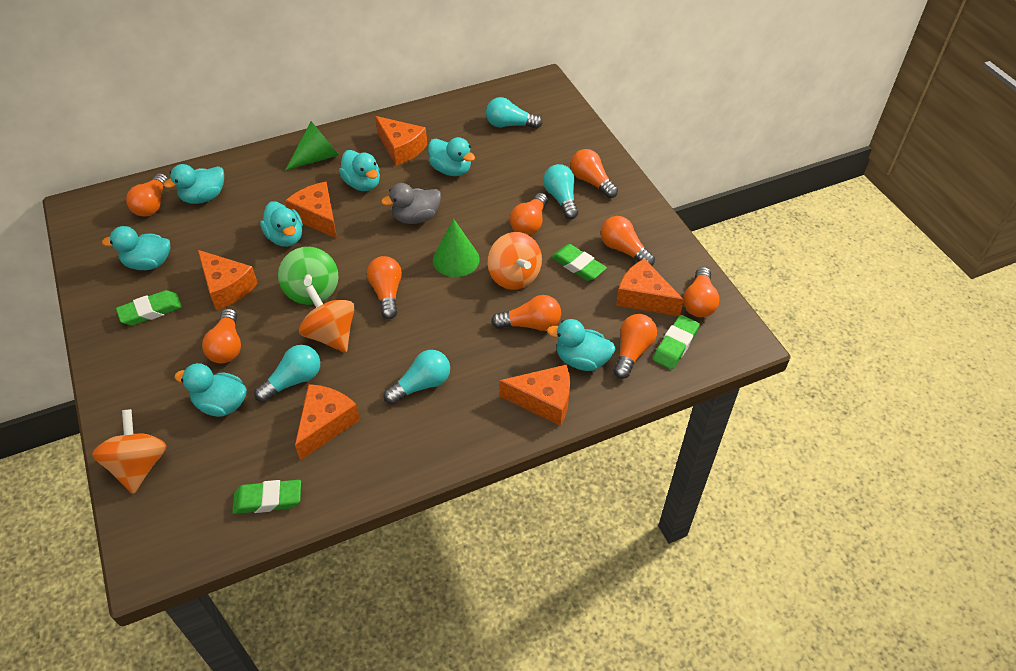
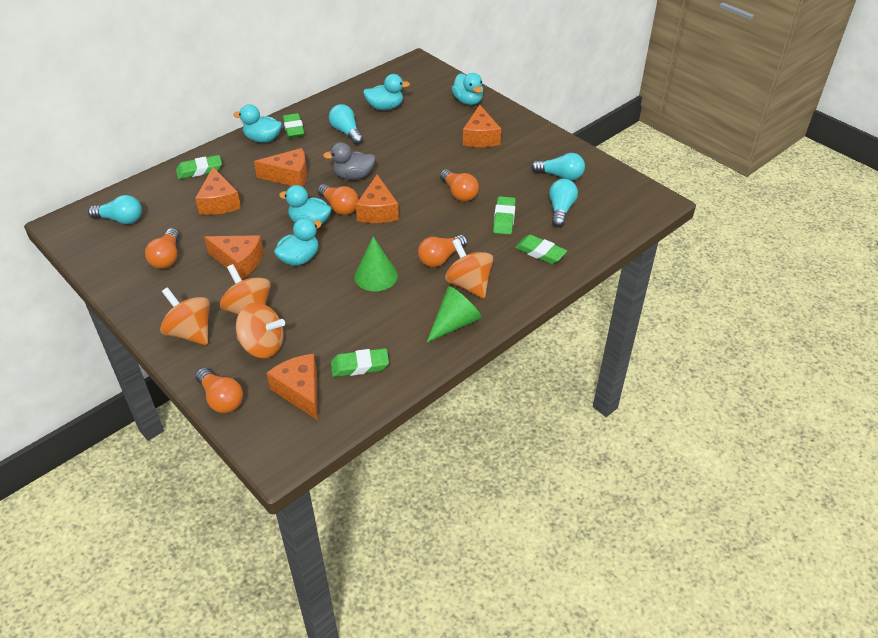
green eraser: 4 -> 5
green spinning top: 1 -> 0
orange light bulb: 9 -> 5
orange spinning top: 3 -> 4
turquoise duck: 7 -> 5

